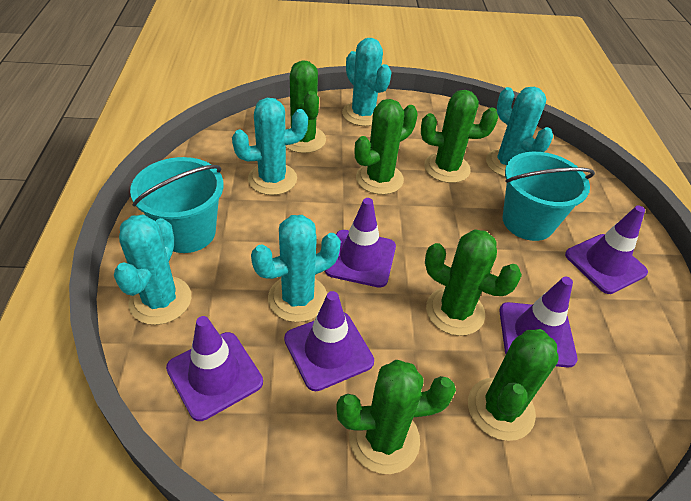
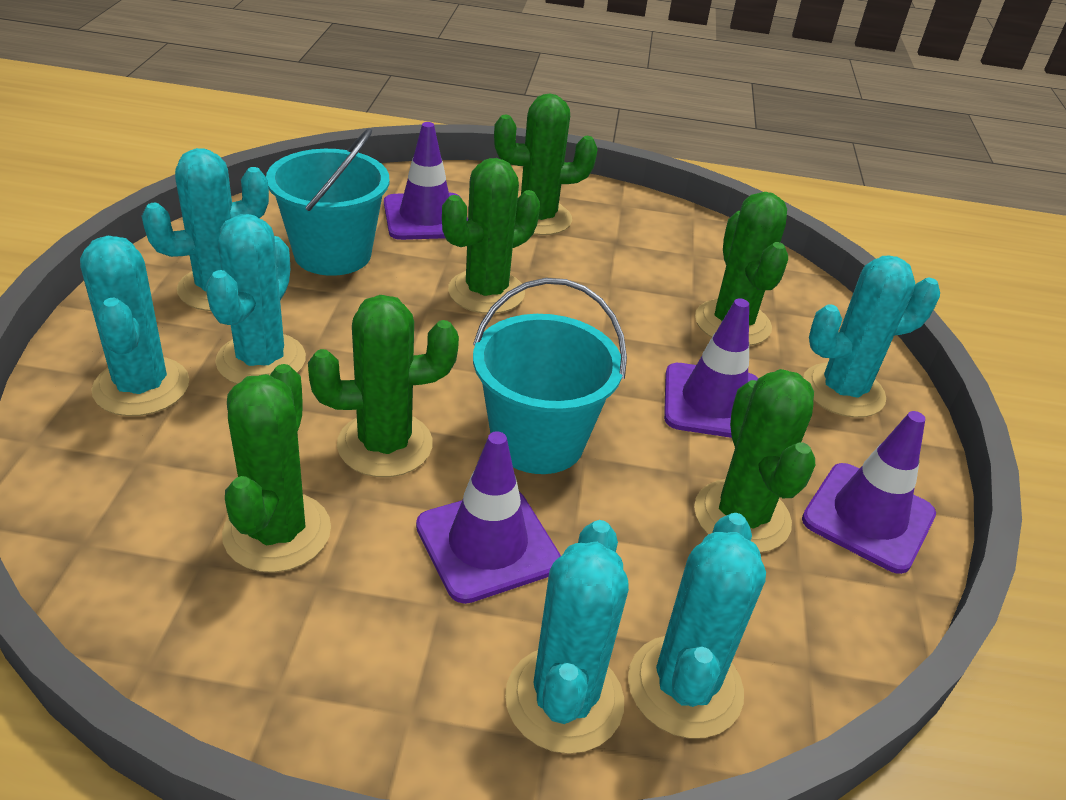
purple traffic cone: 5 -> 4
turquoise cactus: 5 -> 6

